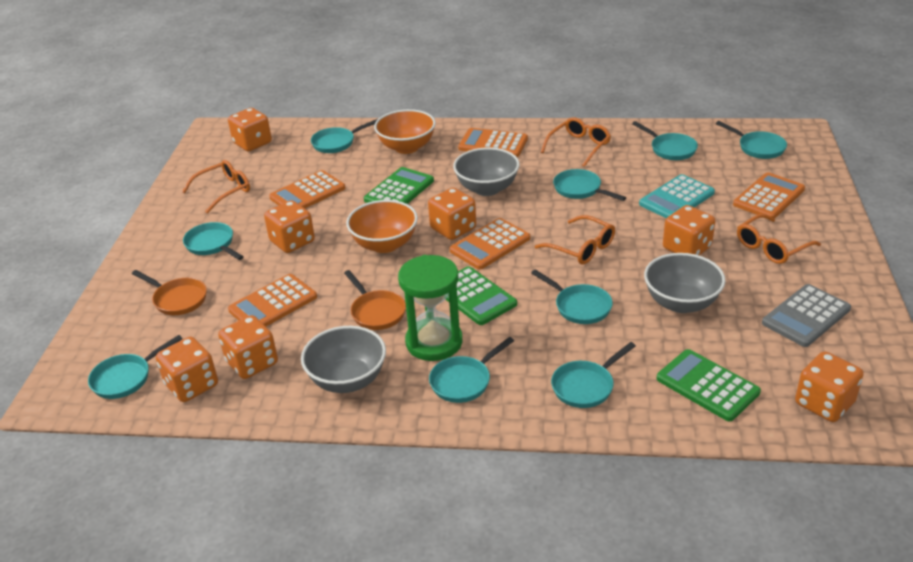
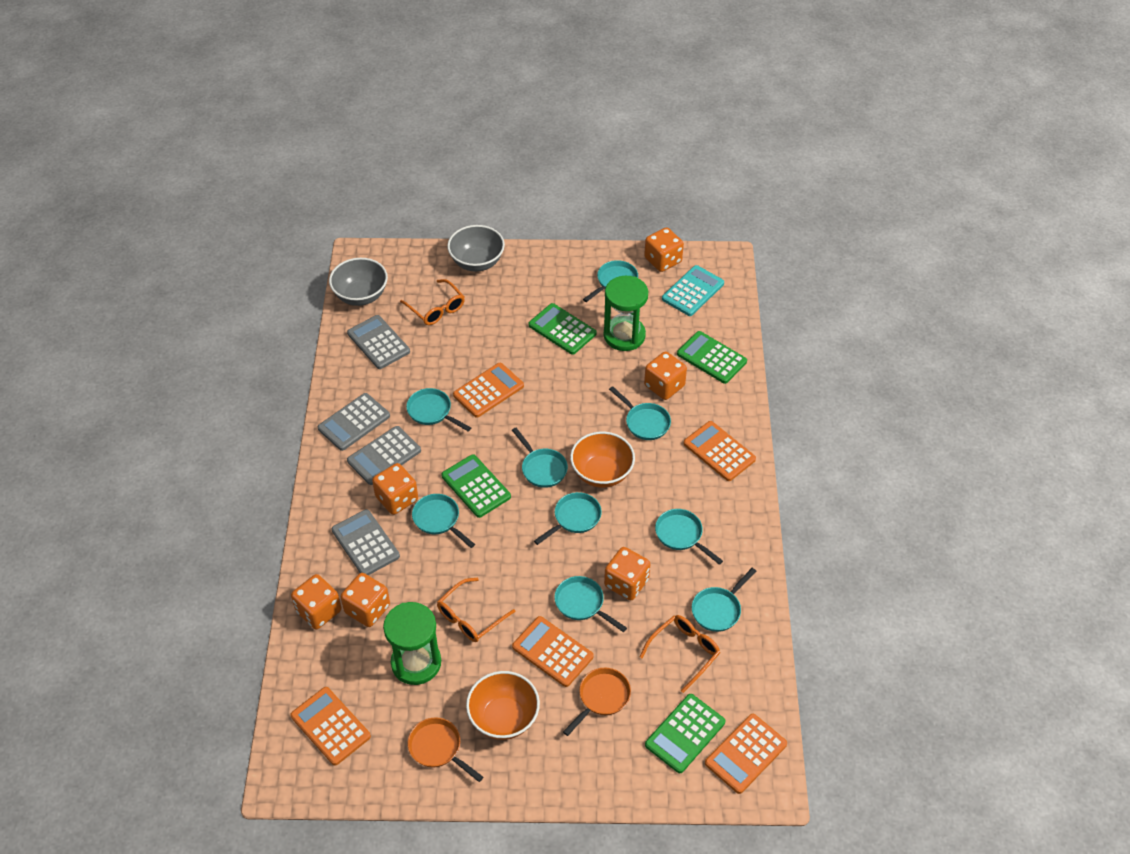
green calculator: 3 -> 4
green hourglass: 1 -> 2
grey bowl: 3 -> 2
grey calculator: 1 -> 4
orange dice: 7 -> 6
orange glasses: 4 -> 3

